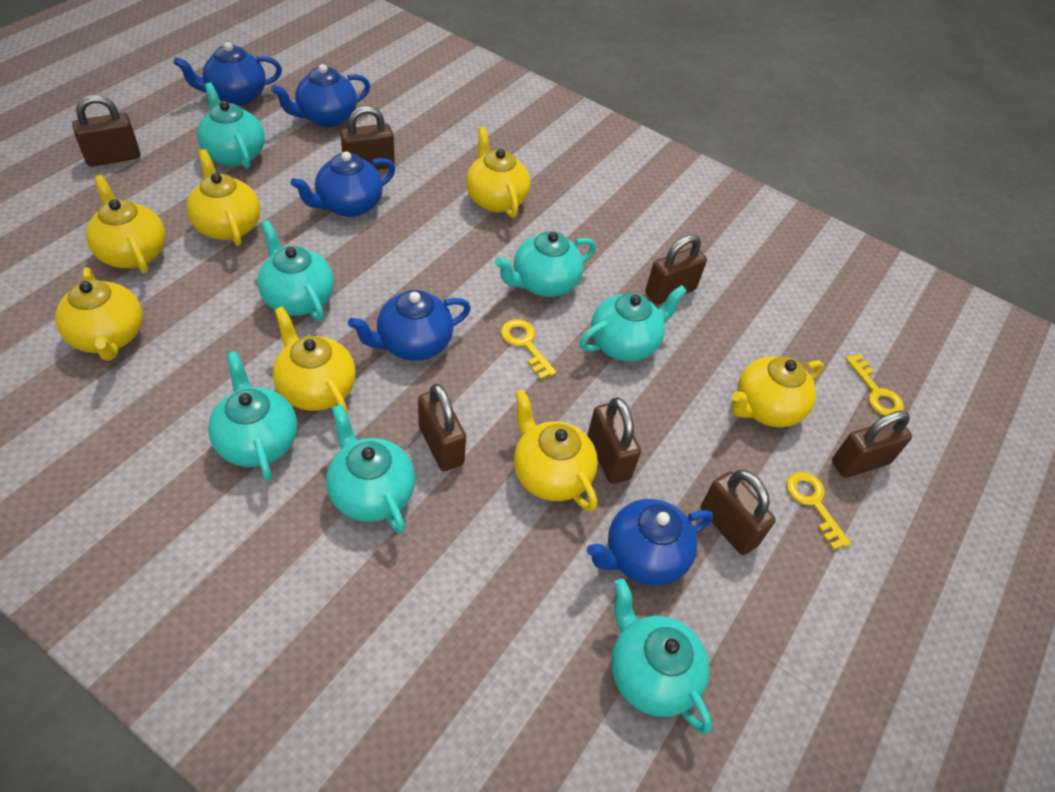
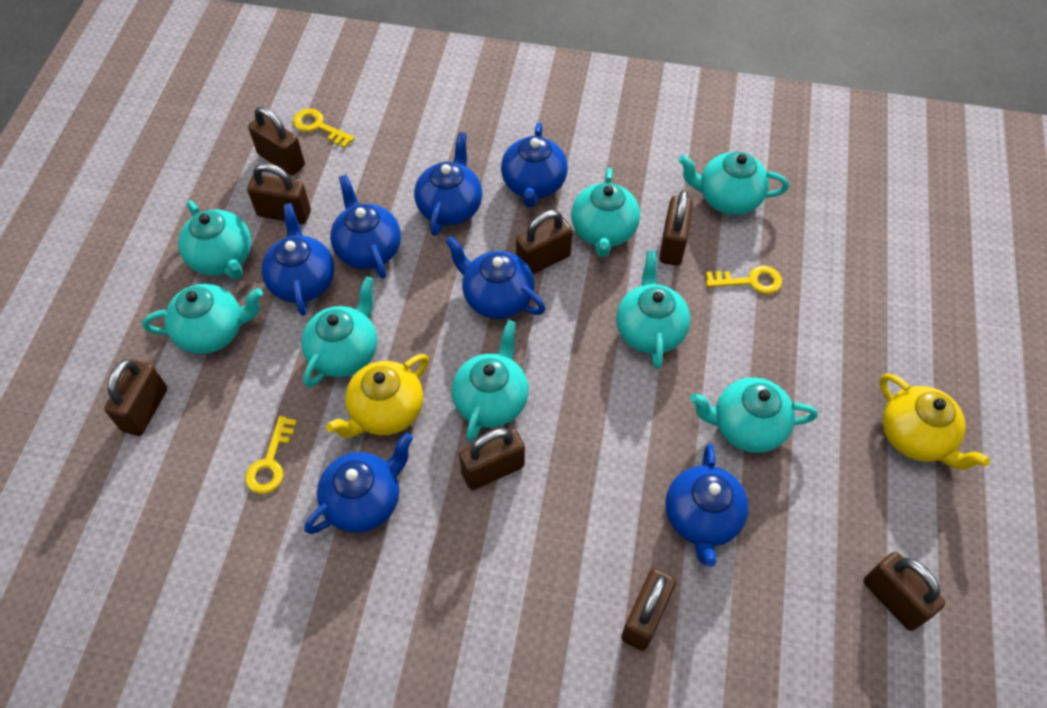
blue teapot: 5 -> 7
brown padlock: 7 -> 8
turquoise teapot: 7 -> 8
yellow teapot: 7 -> 2

